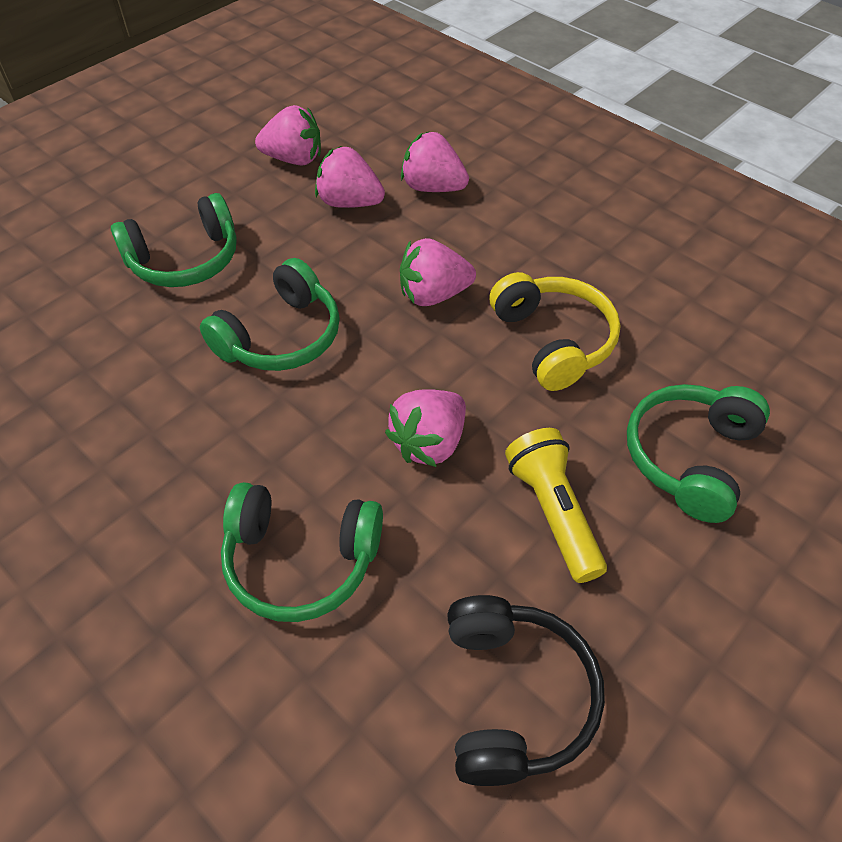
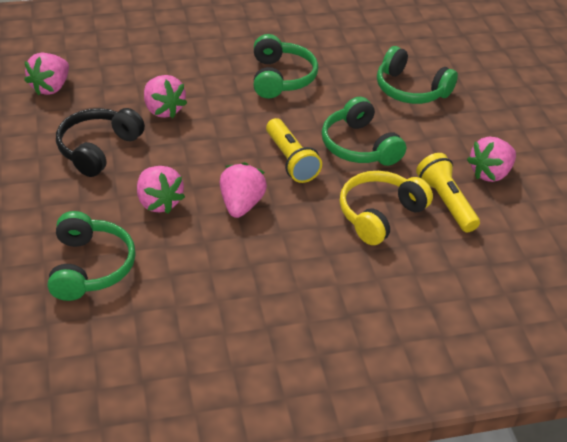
yellow flashlight: 1 -> 2

